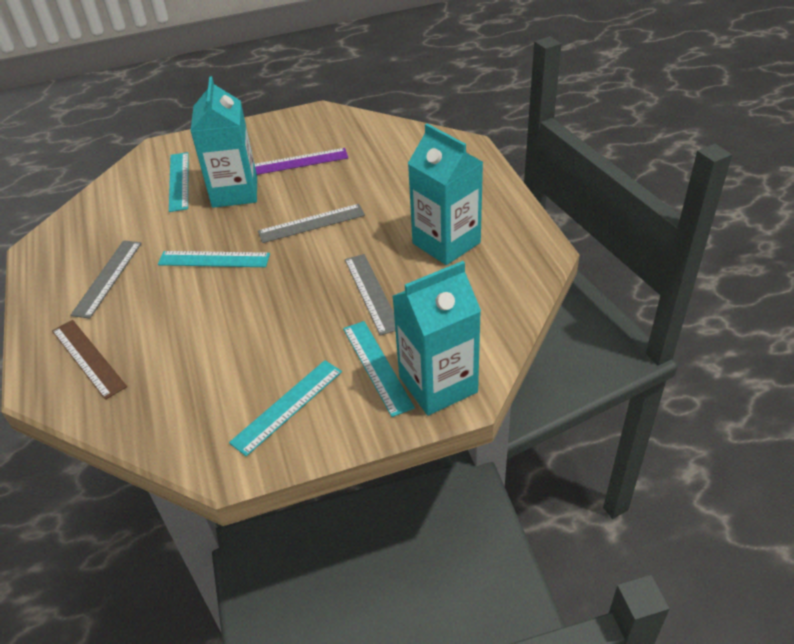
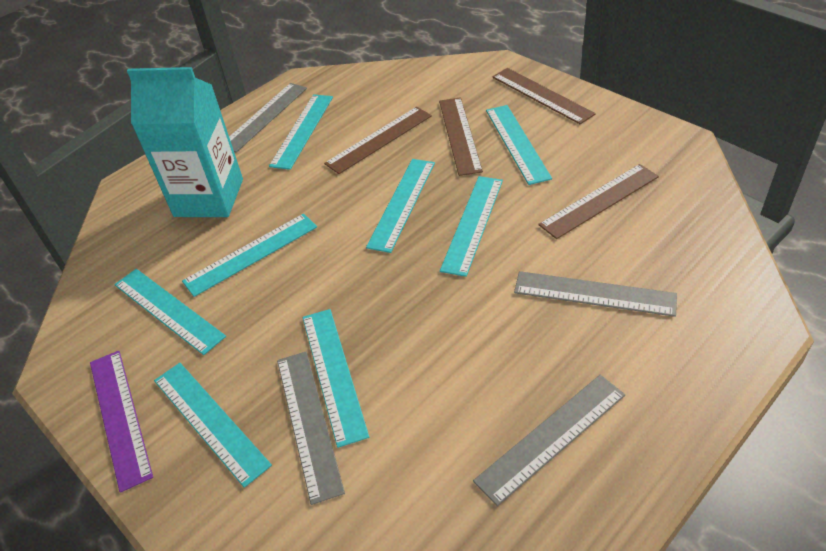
brown ruler: 1 -> 4
grey ruler: 3 -> 4
turquoise carton: 3 -> 1
turquoise ruler: 4 -> 8

